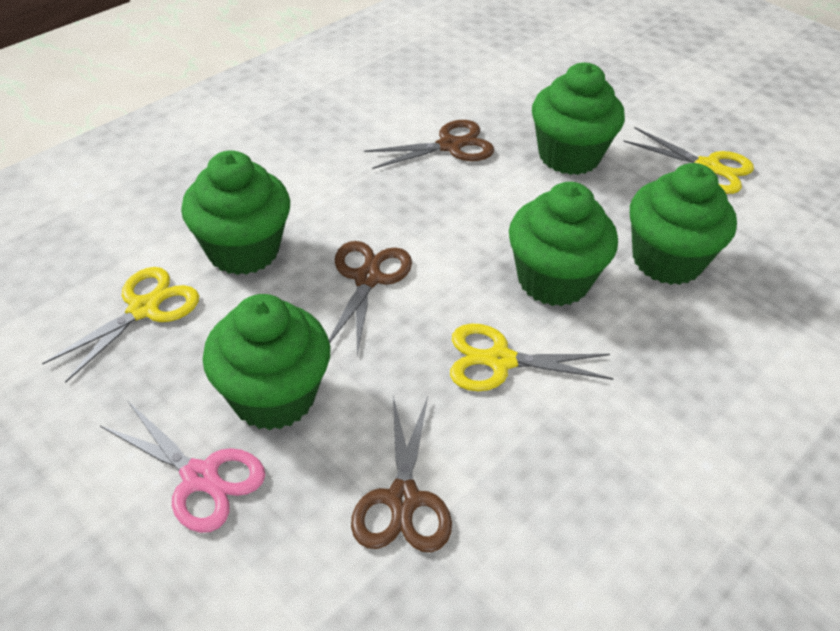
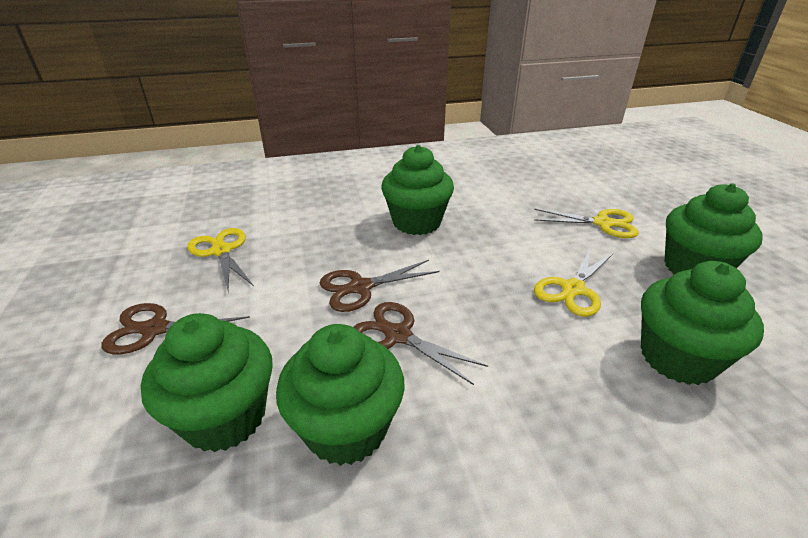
pink scissors: 1 -> 0

